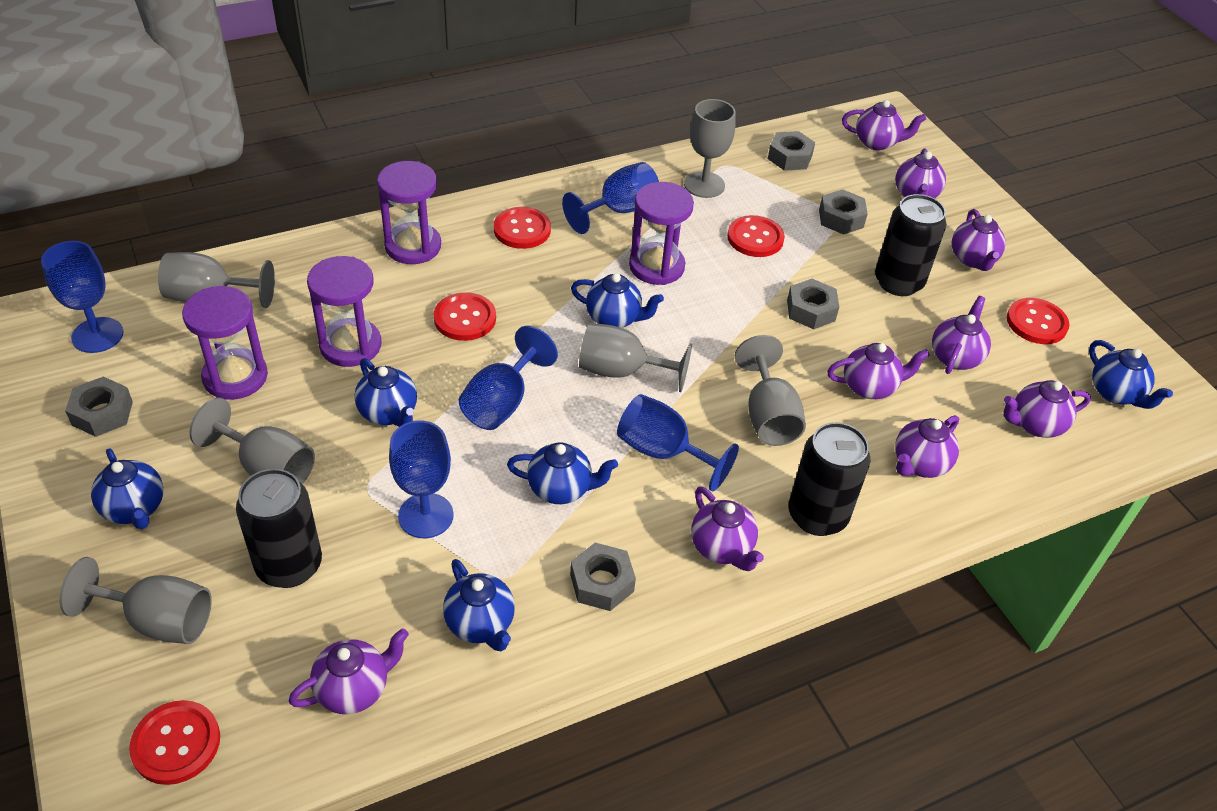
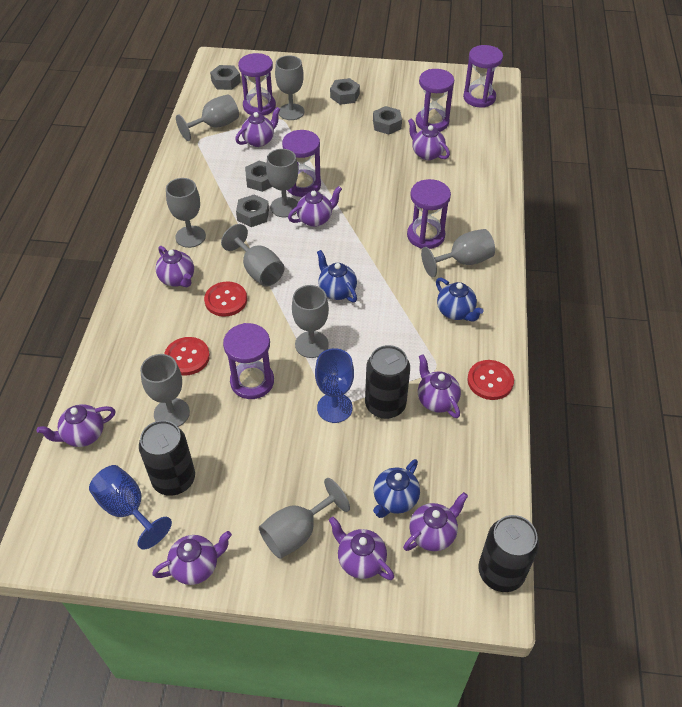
blue goblet: 5 -> 2
blue teapot: 6 -> 3
grey goblet: 6 -> 9
purple hourglass: 4 -> 6
red button: 5 -> 3

